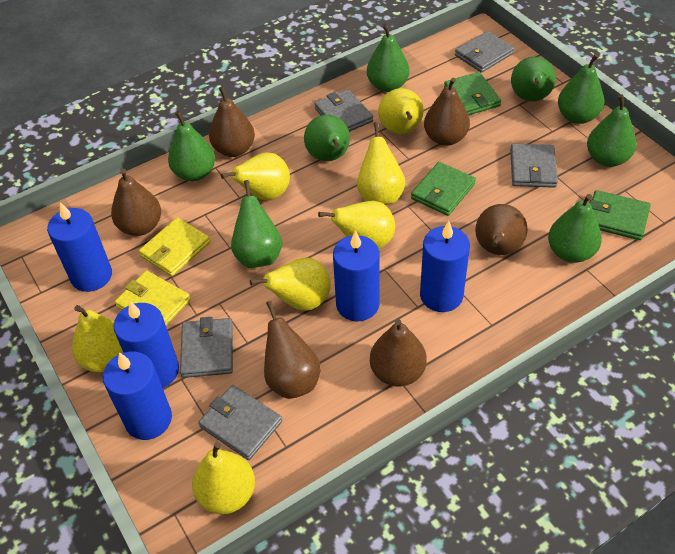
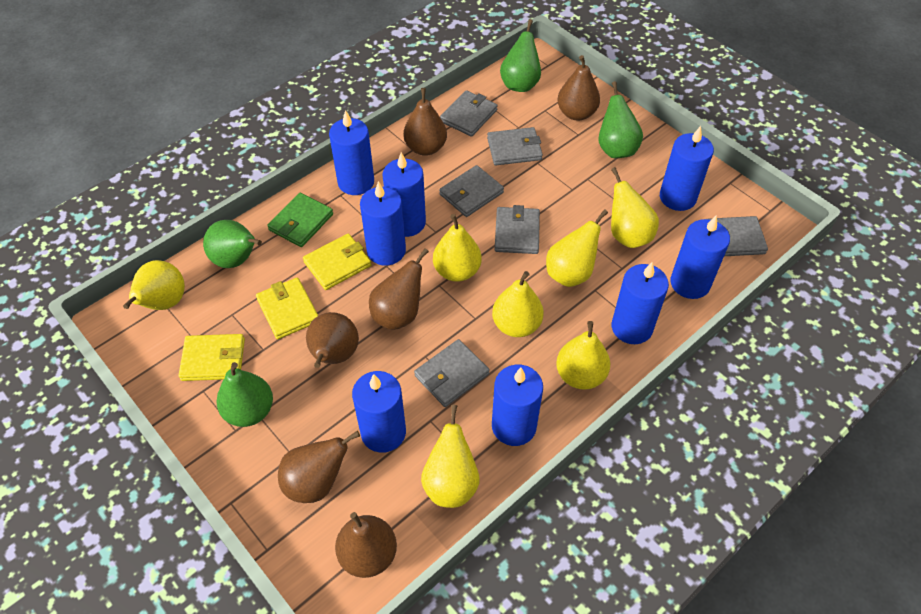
blue candle: 5 -> 8
green pear: 8 -> 4
green wallet: 3 -> 1
grey wallet: 5 -> 6
yellow wallet: 2 -> 3

